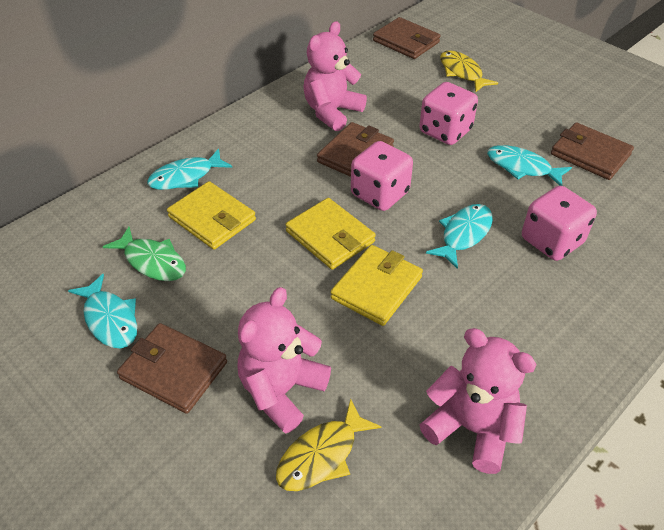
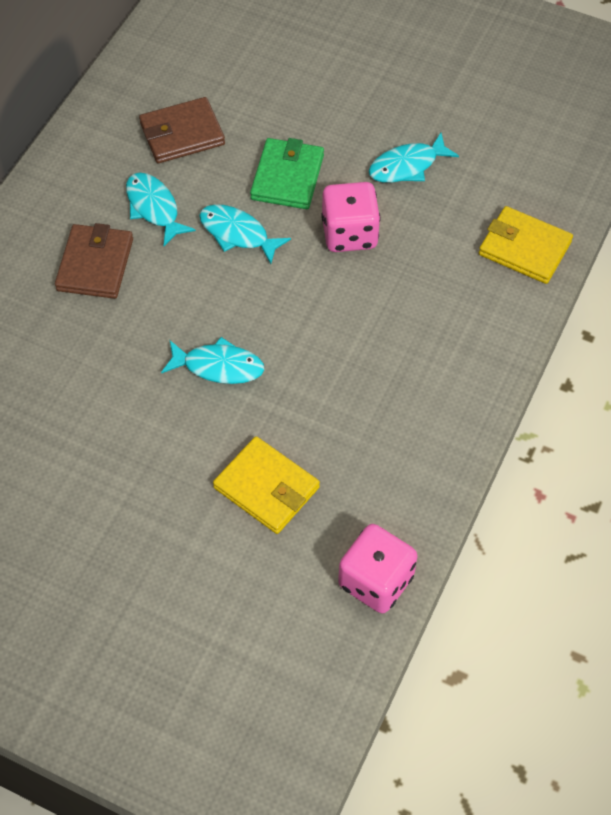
brown wallet: 4 -> 2
green fish: 1 -> 0
green wallet: 0 -> 1
pink dice: 3 -> 2
pink teddy bear: 3 -> 0
yellow fish: 2 -> 0
yellow wallet: 3 -> 2

